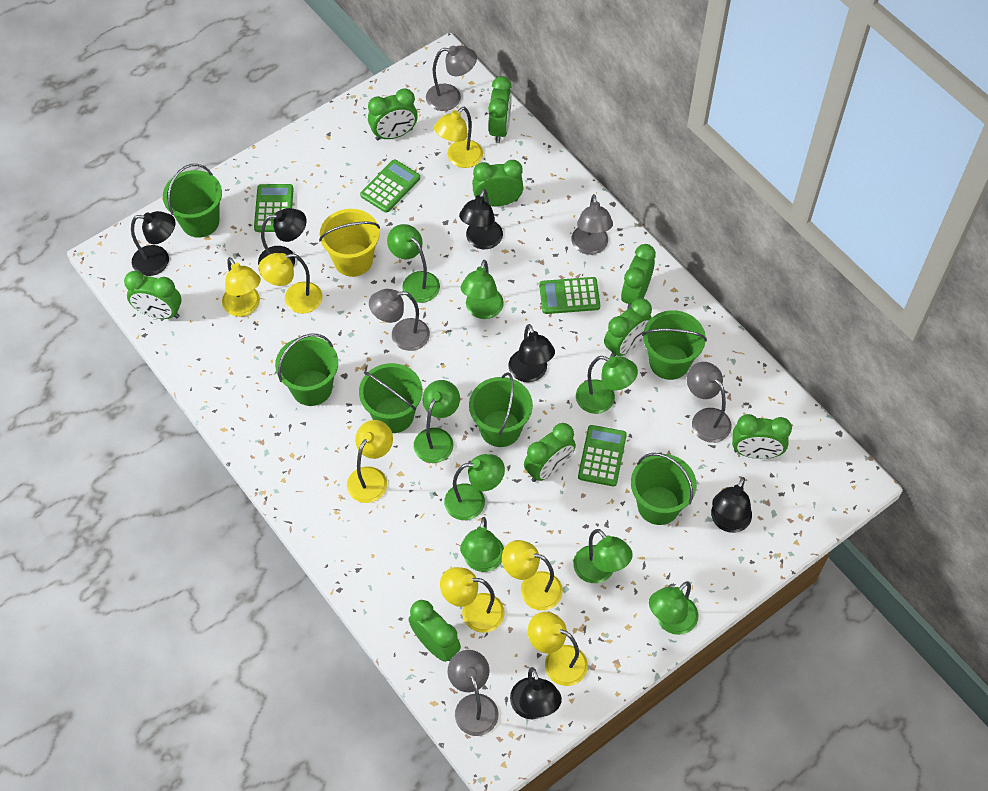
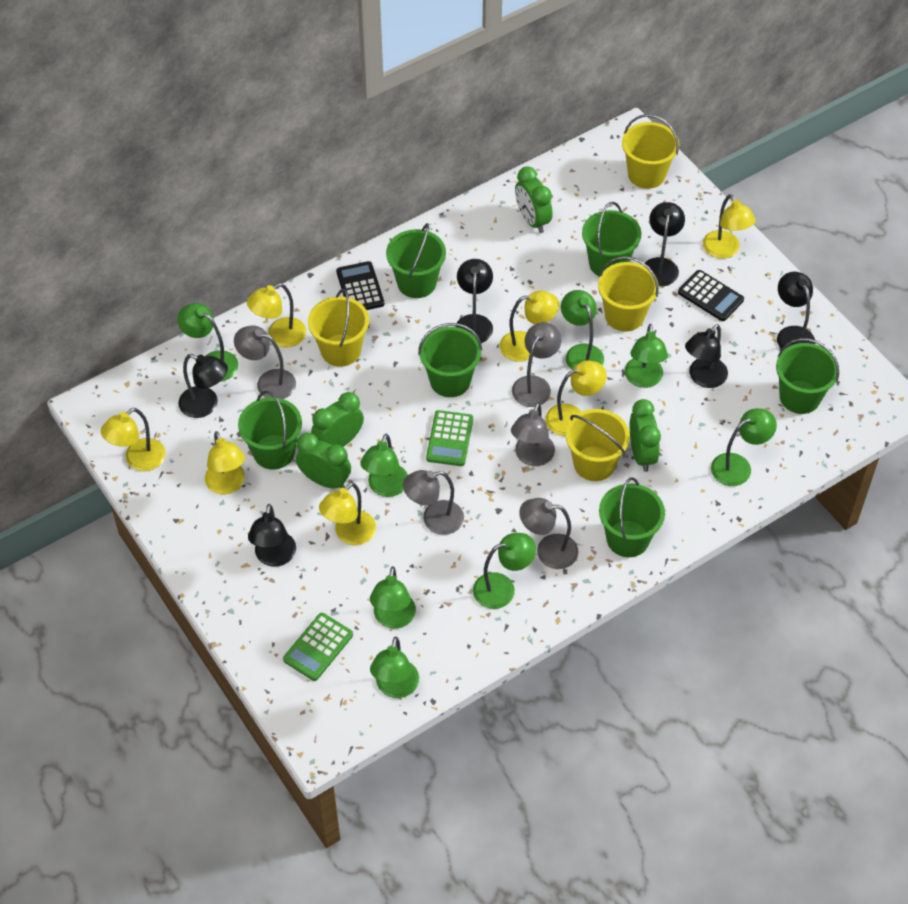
black calculator: 0 -> 2
green calculator: 4 -> 2
green clock: 9 -> 4
yellow bucket: 1 -> 4

